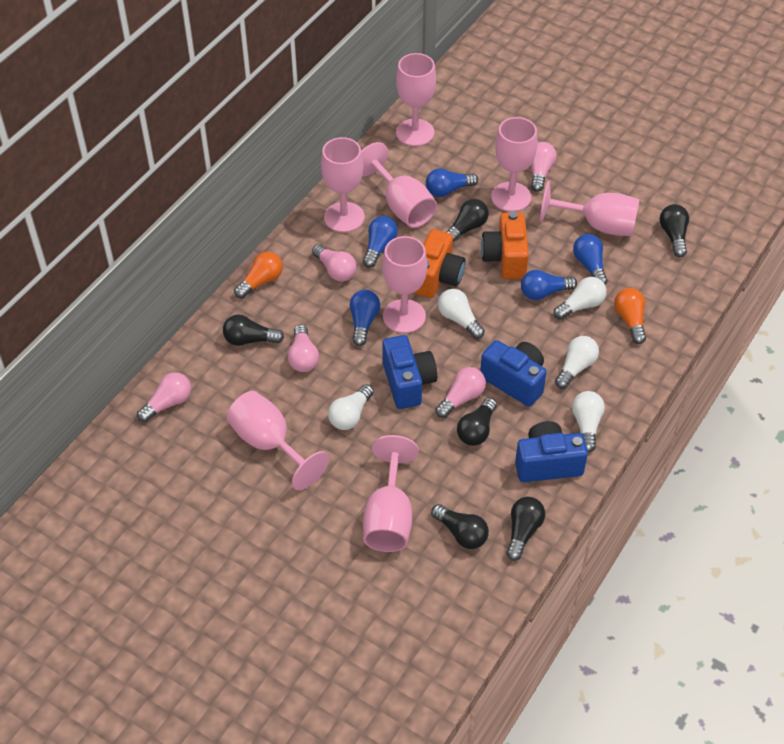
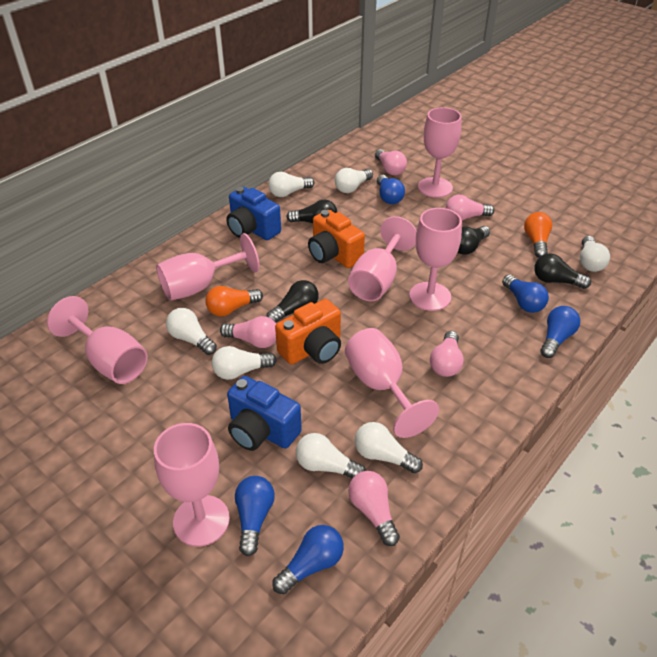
black light bulb: 6 -> 4
blue camera: 3 -> 2
pink goblet: 8 -> 7
white light bulb: 5 -> 7

